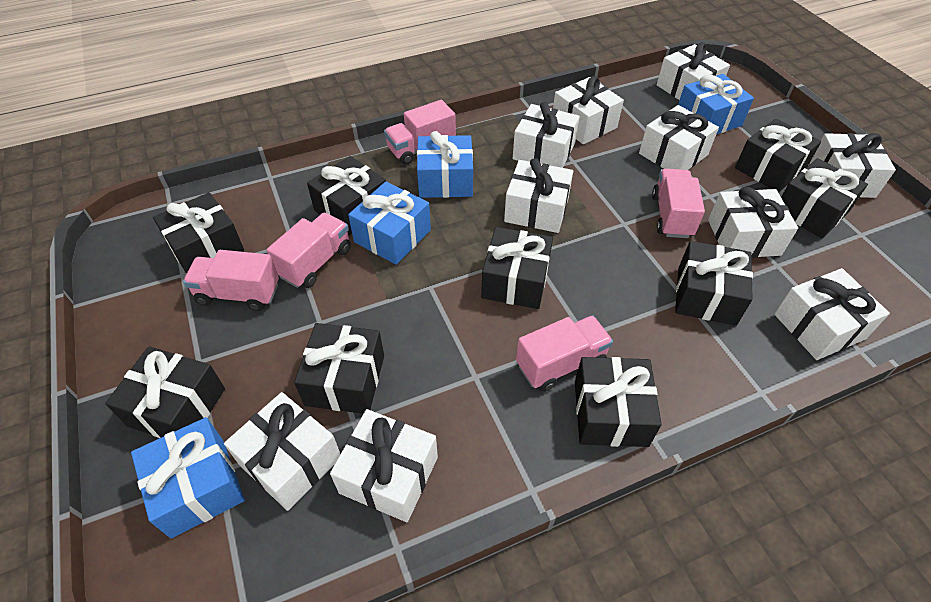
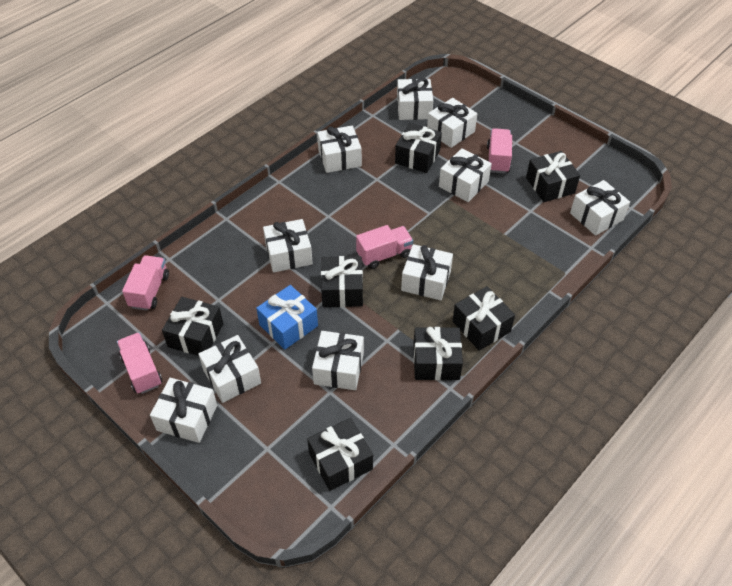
black gift: 9 -> 7
blue gift: 4 -> 1
pink truck: 5 -> 4

